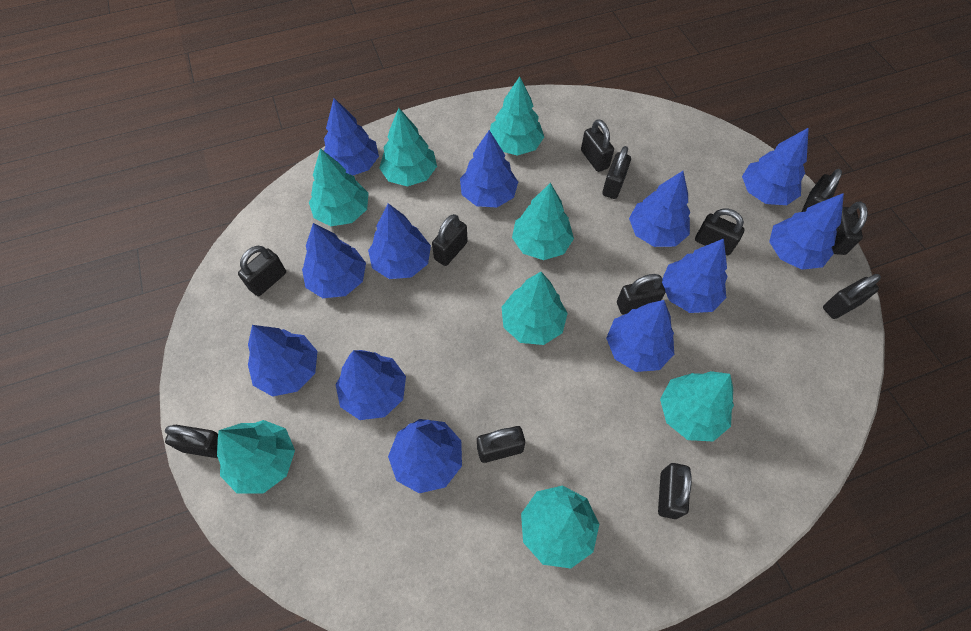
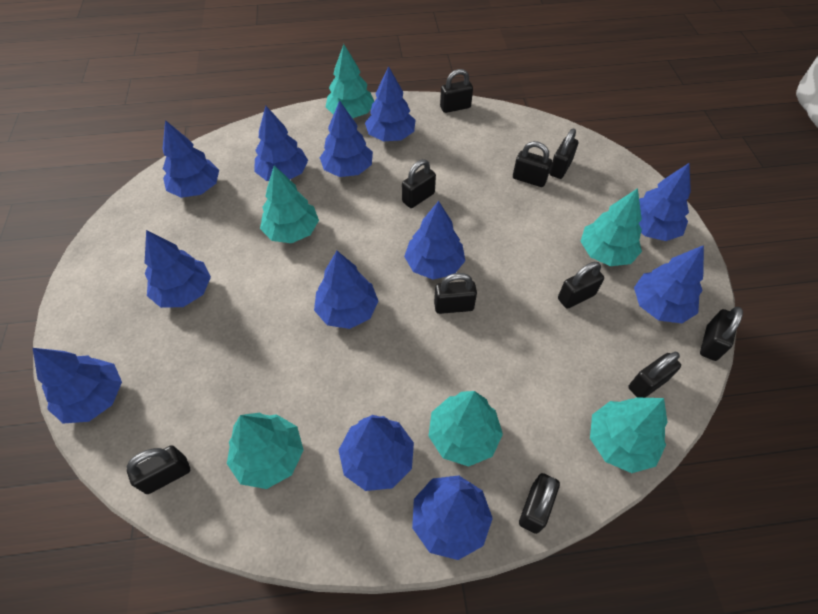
black padlock: 12 -> 10
turquoise tree: 8 -> 6

